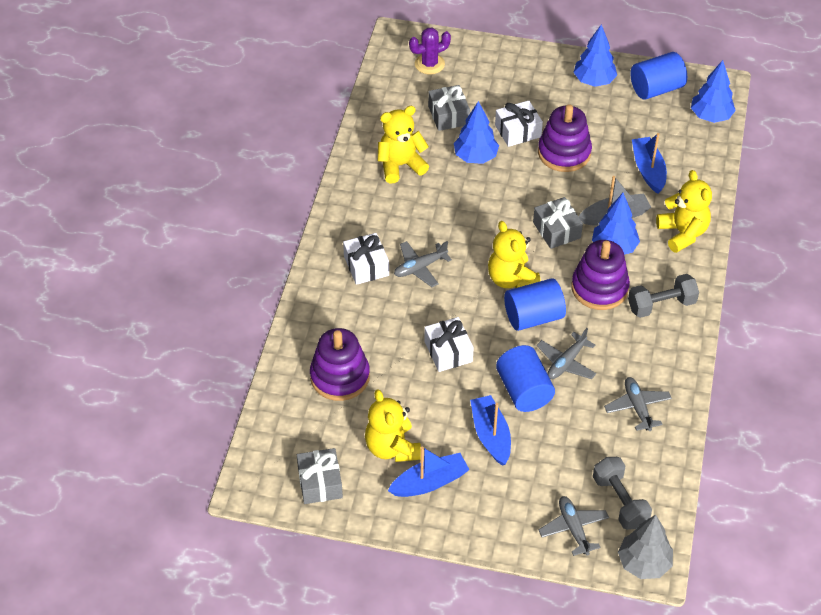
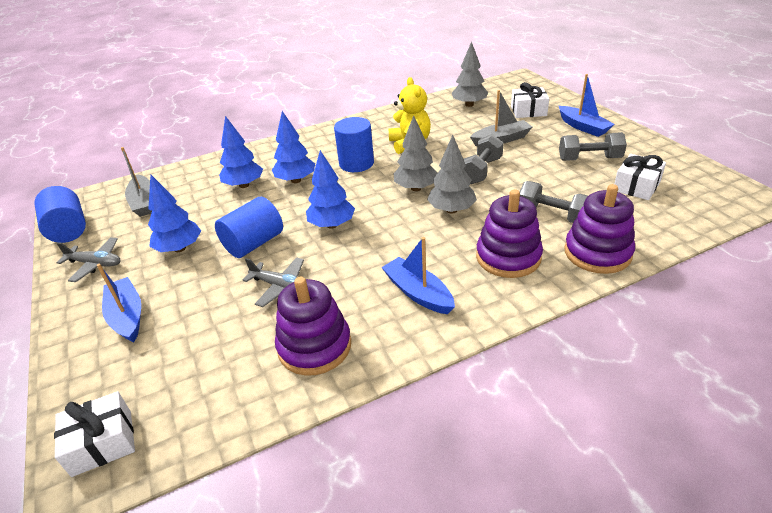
grey boat: 1 -> 2
grey dumbbell: 2 -> 3
grey gift: 3 -> 0
grey plane: 4 -> 2
grey tree: 1 -> 3
purple cactus: 1 -> 0
yellow teddy bear: 4 -> 1

